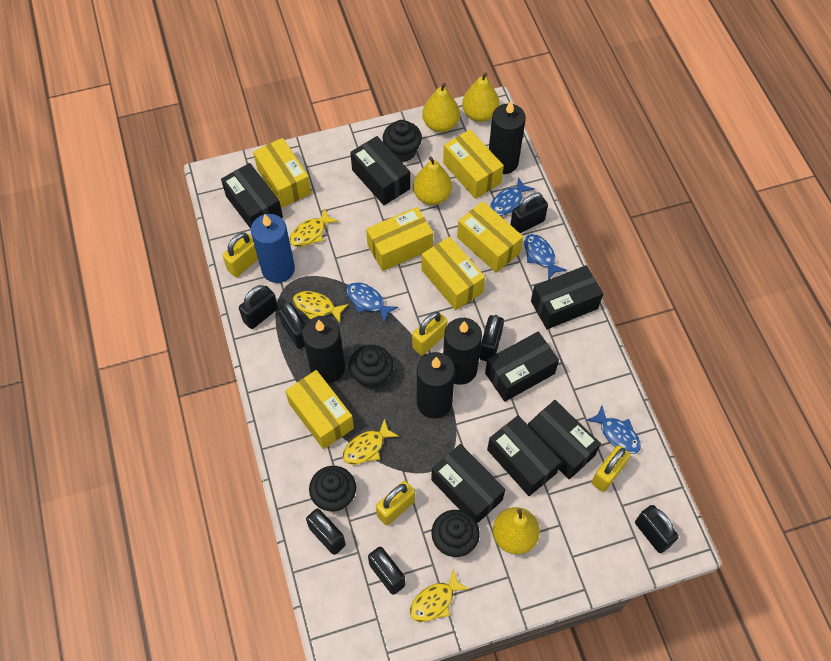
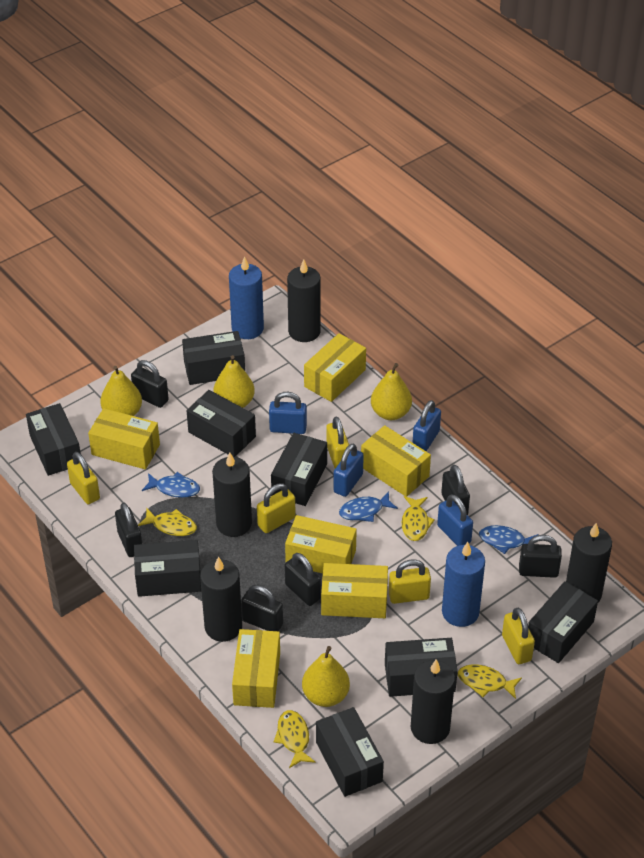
black box: 7 -> 8
black candle: 4 -> 5
black cupcake: 4 -> 0
black padlock: 7 -> 6
blue candle: 1 -> 2
blue fish: 4 -> 3
blue padlock: 0 -> 4
yellow padlock: 4 -> 5

